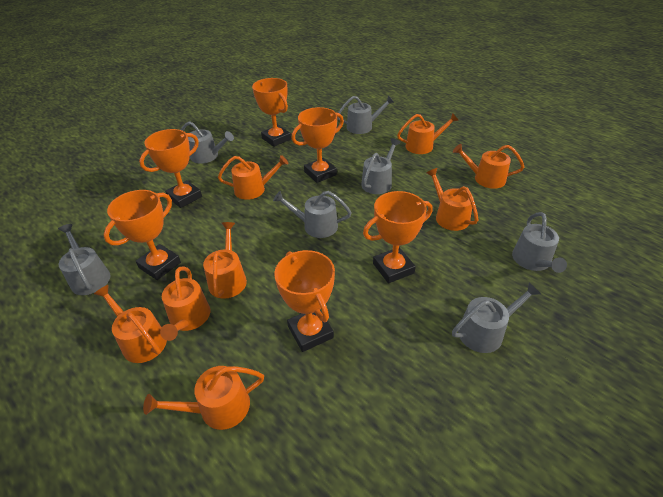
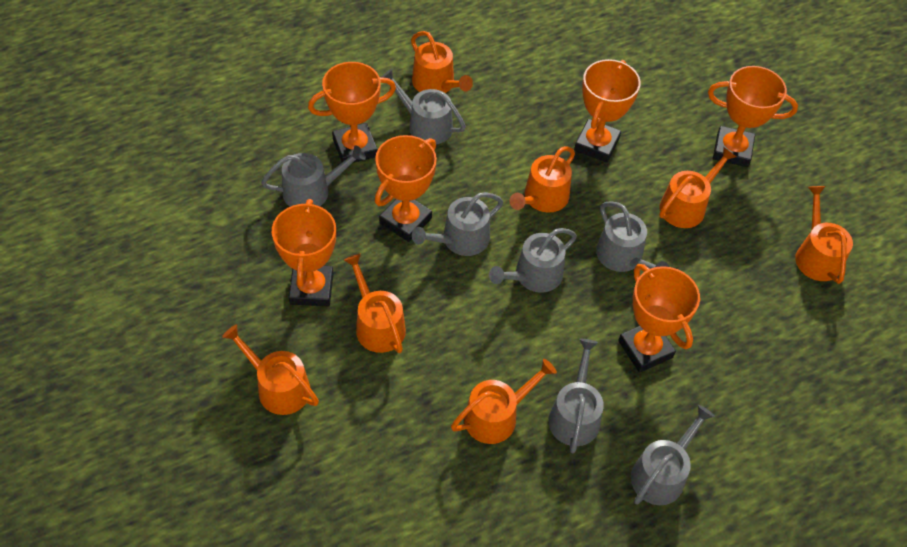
orange watering can: 8 -> 7

